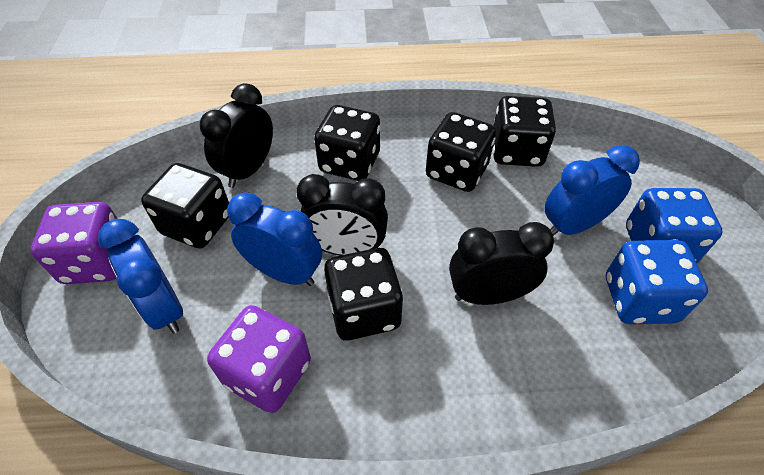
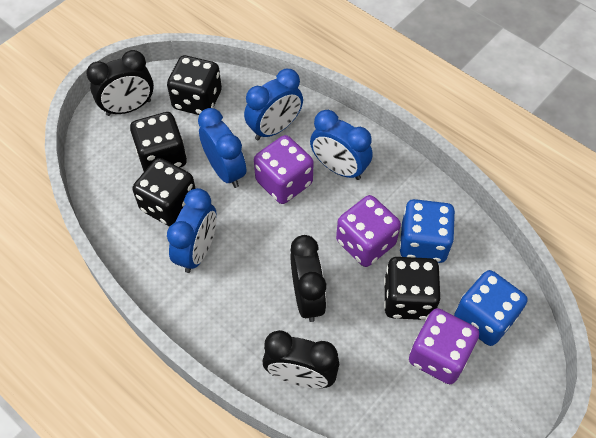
black dice: 5 -> 4
blue clock: 3 -> 4
purple dice: 2 -> 3

